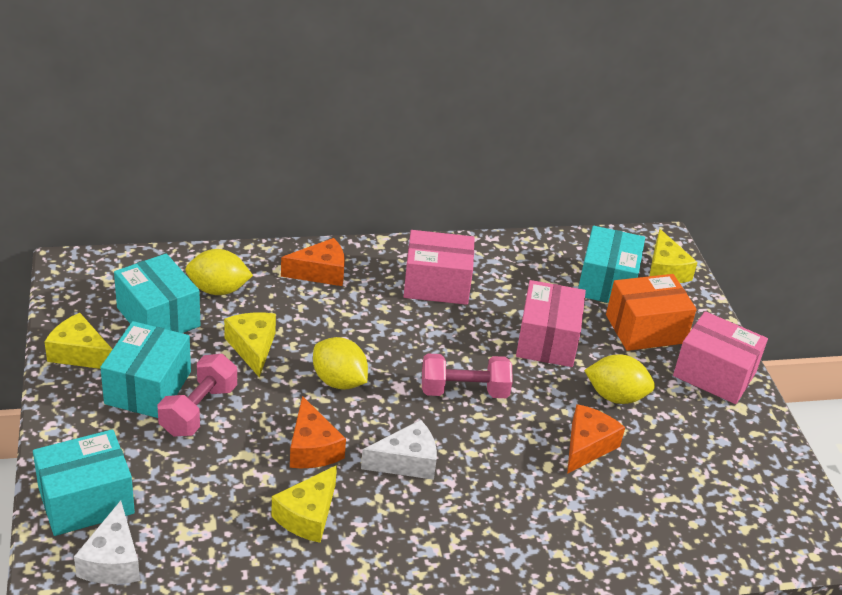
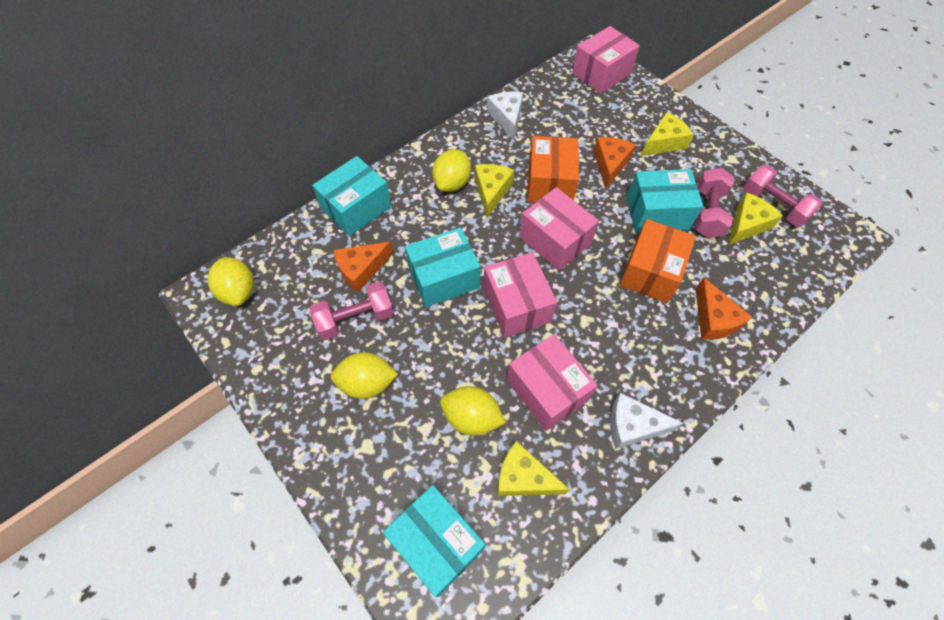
orange box: 1 -> 2
pink box: 3 -> 4
pink dumbbell: 2 -> 3
yellow lemon: 3 -> 4

